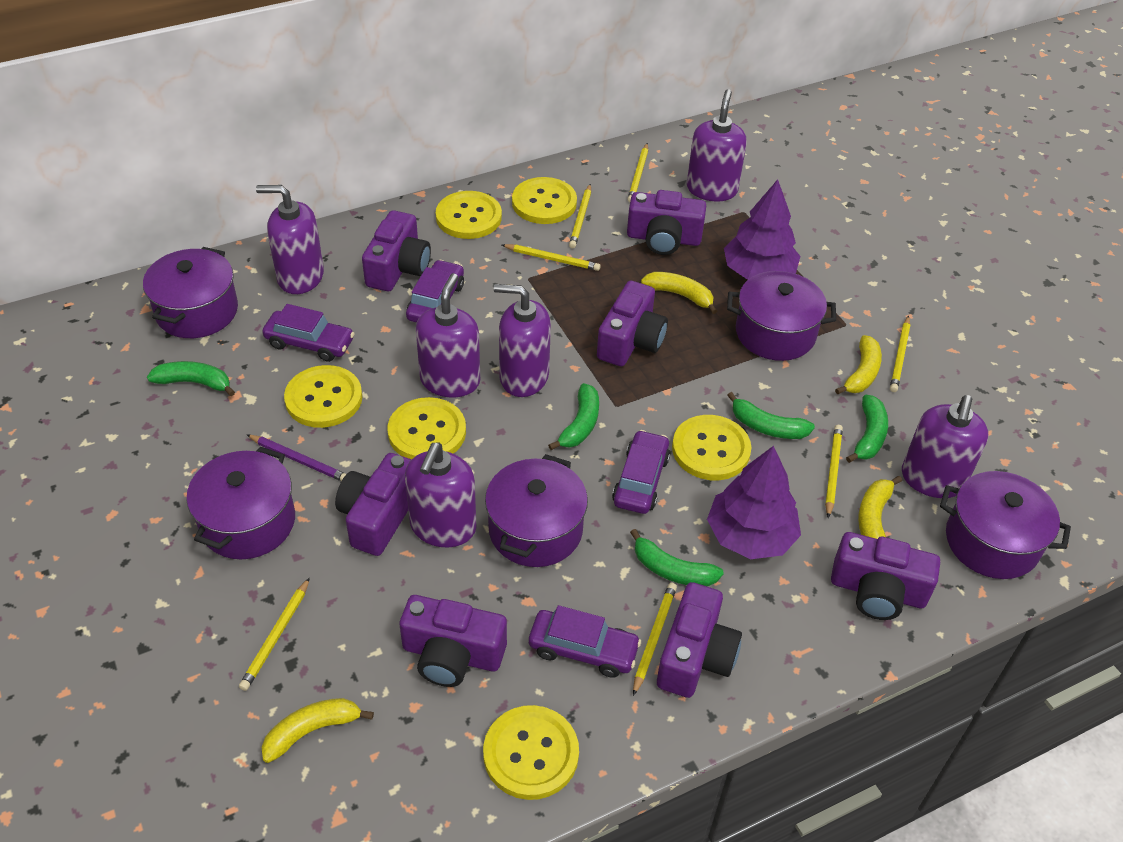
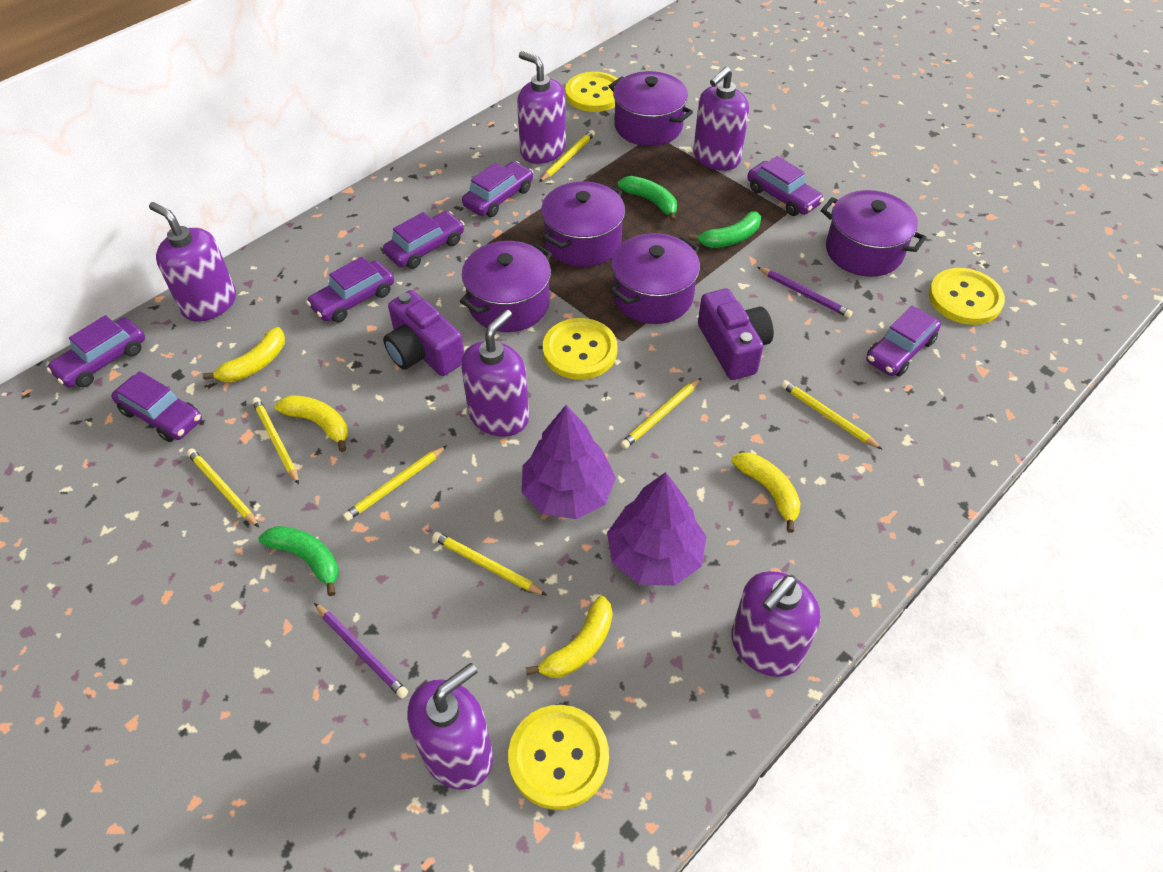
green banana: 5 -> 3
purple camera: 7 -> 2
purple car: 4 -> 7
purple pencil: 1 -> 2
yellow button: 6 -> 4

